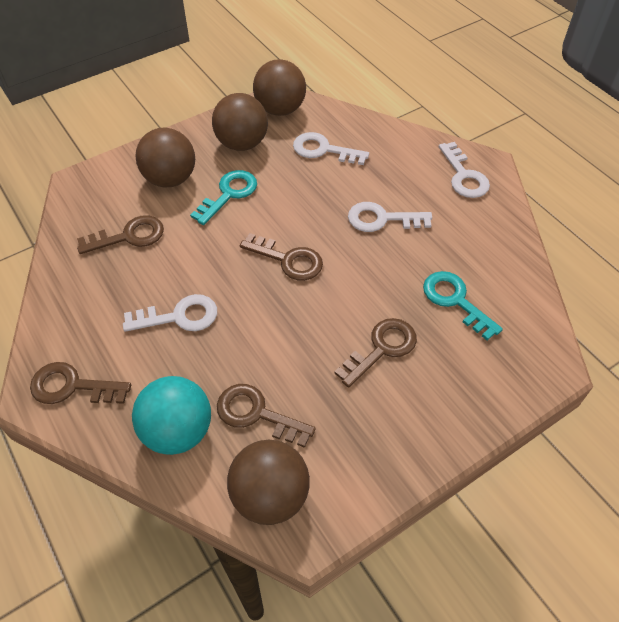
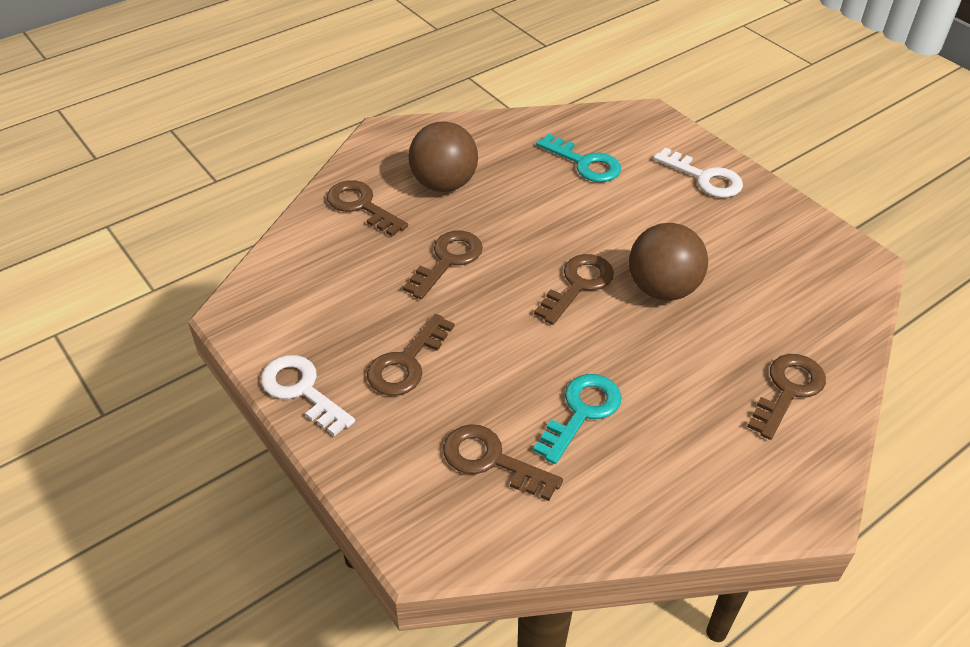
brown ball: 4 -> 2
brown key: 5 -> 6
turquoise ball: 1 -> 0
white key: 4 -> 2

